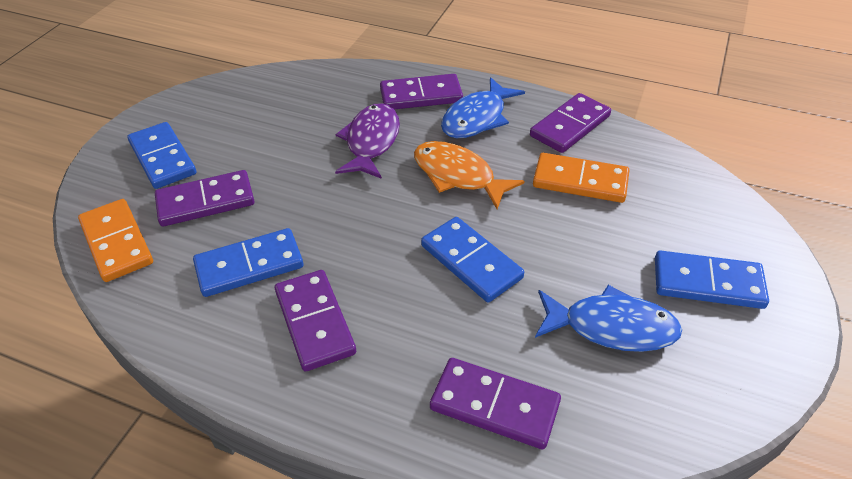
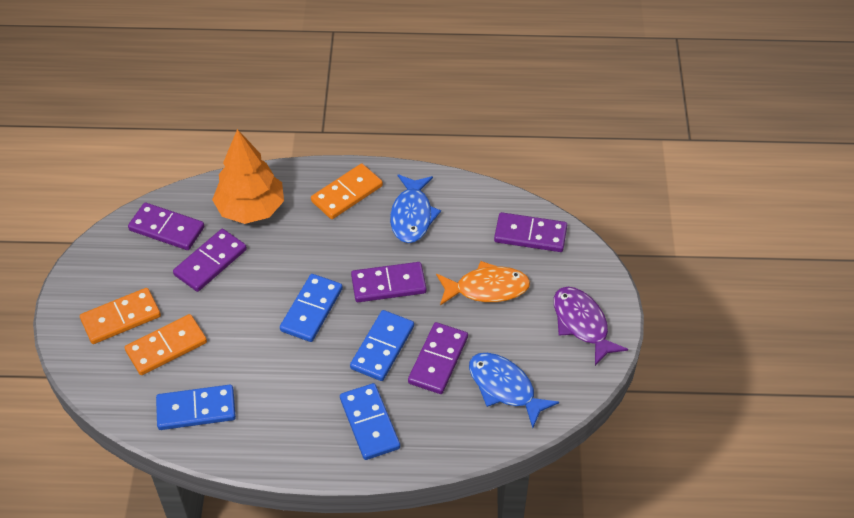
orange domino: 2 -> 3
orange tree: 0 -> 1

